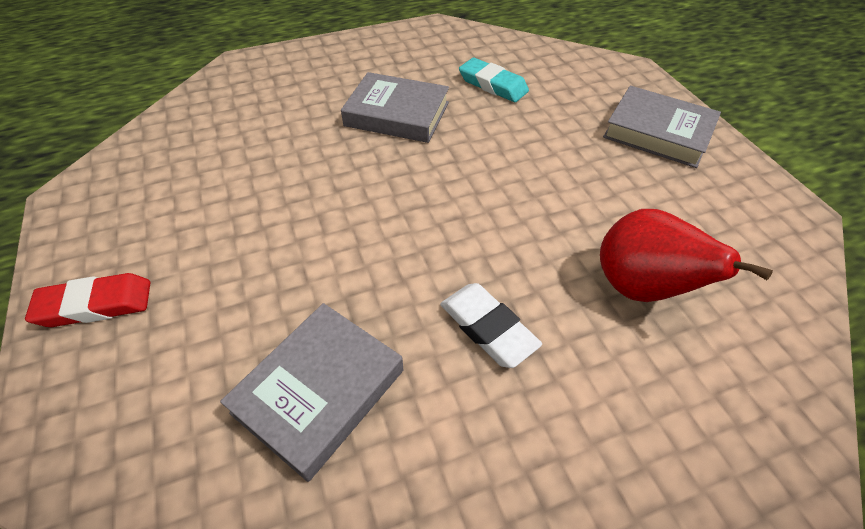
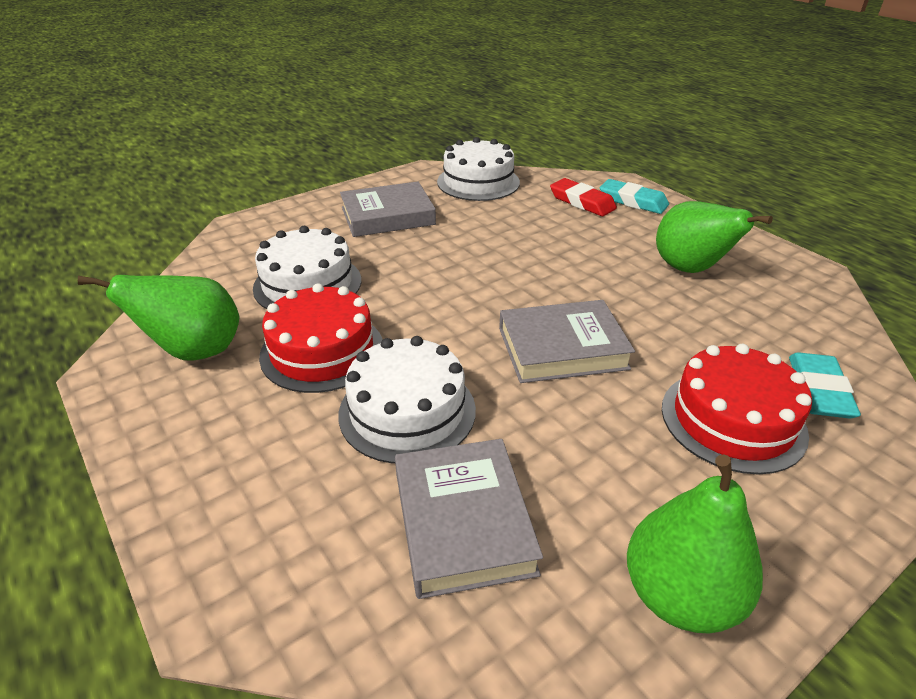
green pear: 0 -> 3
red cake: 0 -> 2
red pear: 1 -> 0
turquoise eraser: 1 -> 2
white cake: 0 -> 3
white eraser: 1 -> 0

